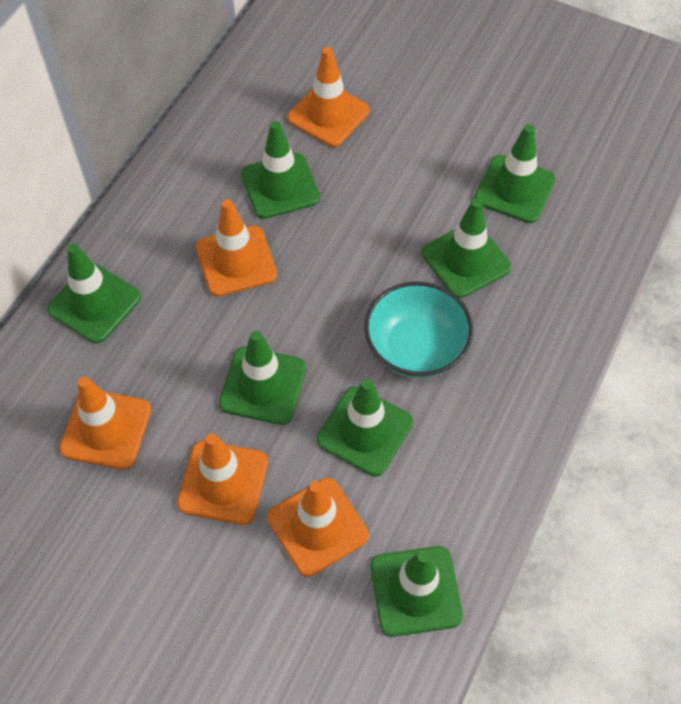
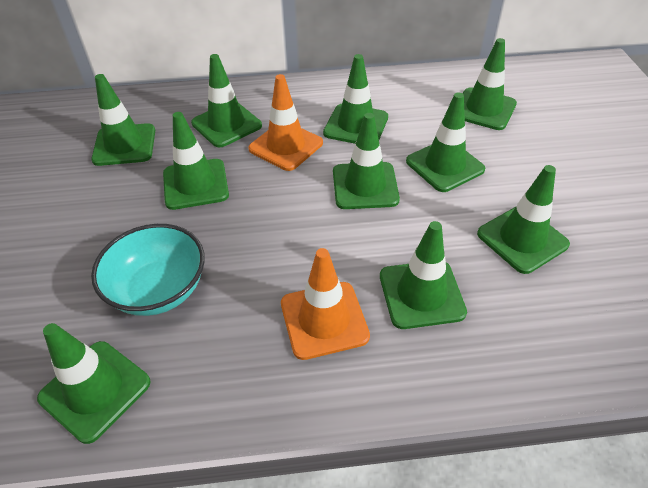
green traffic cone: 7 -> 10
orange traffic cone: 5 -> 2

